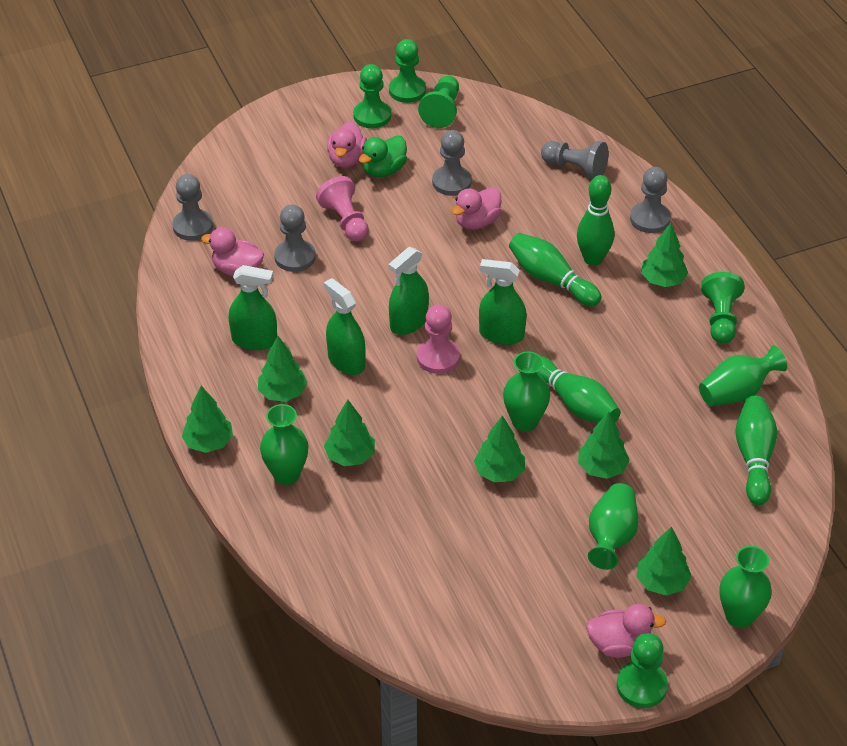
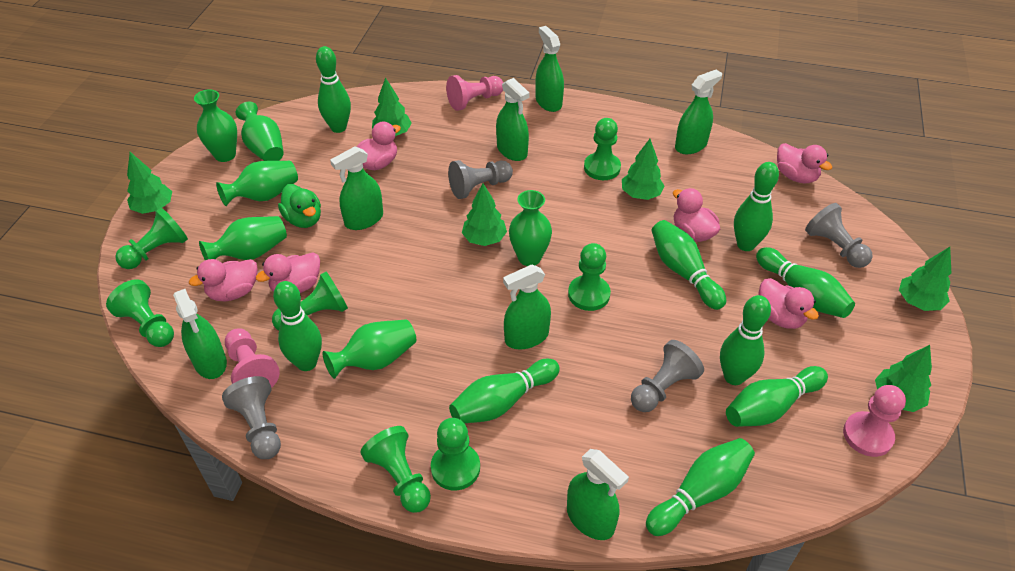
green bowling pin: 4 -> 9
green pawn: 5 -> 7
green spray bottle: 4 -> 7
green tree: 7 -> 6
green vase: 5 -> 6
grey pawn: 5 -> 4
pink duck: 4 -> 6
pink pawn: 2 -> 3

